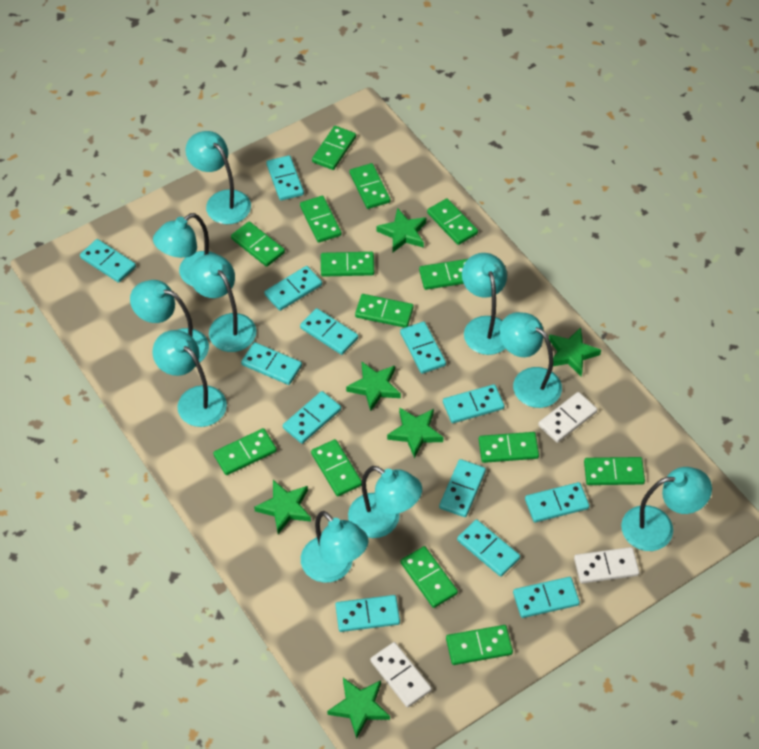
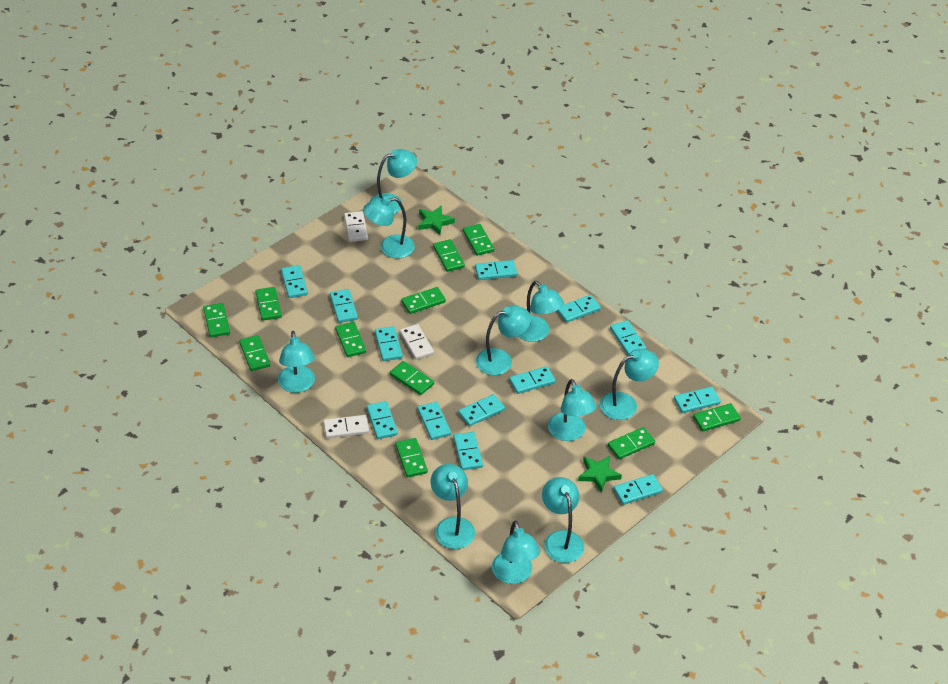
green domino: 14 -> 11
green star: 6 -> 2

